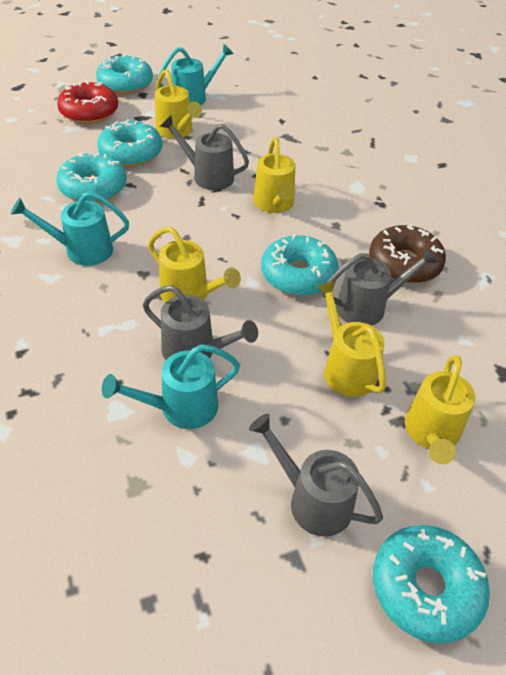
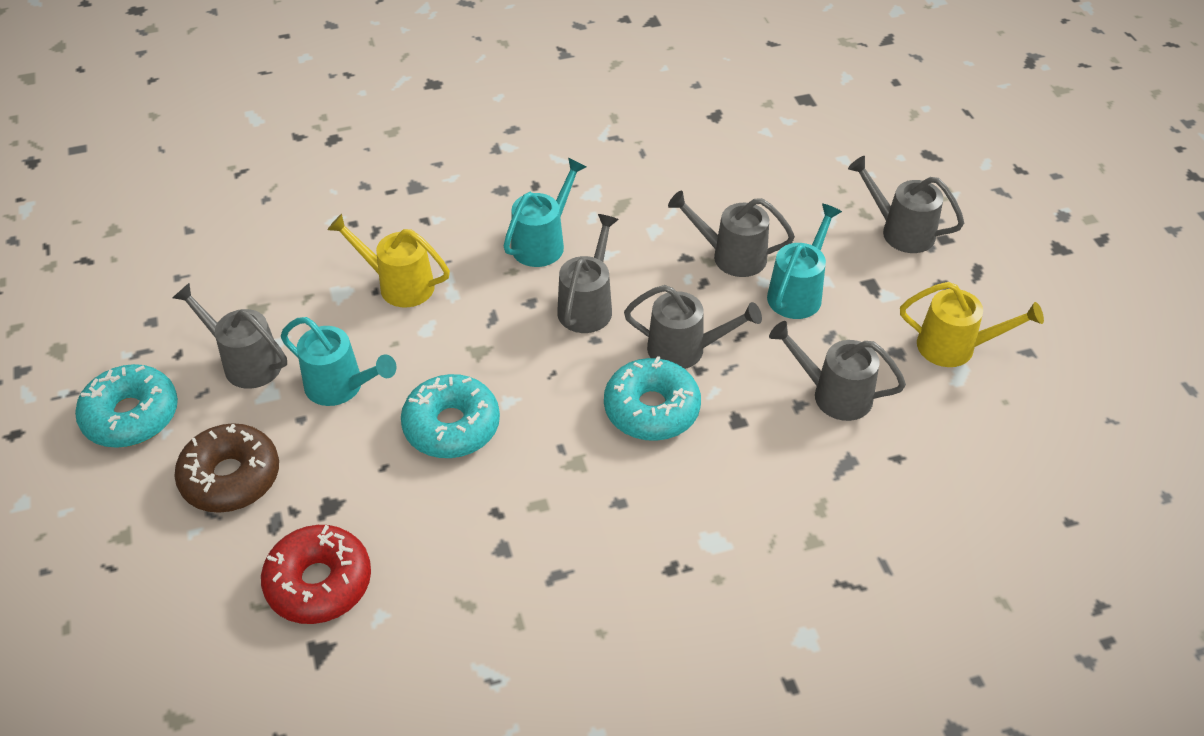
grey watering can: 4 -> 6
turquoise donut: 5 -> 3
yellow watering can: 5 -> 2

